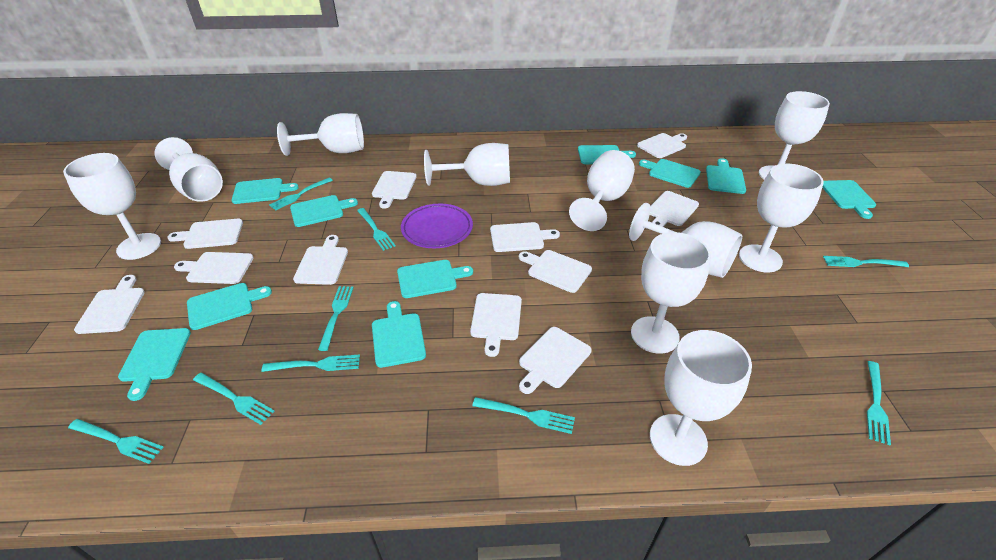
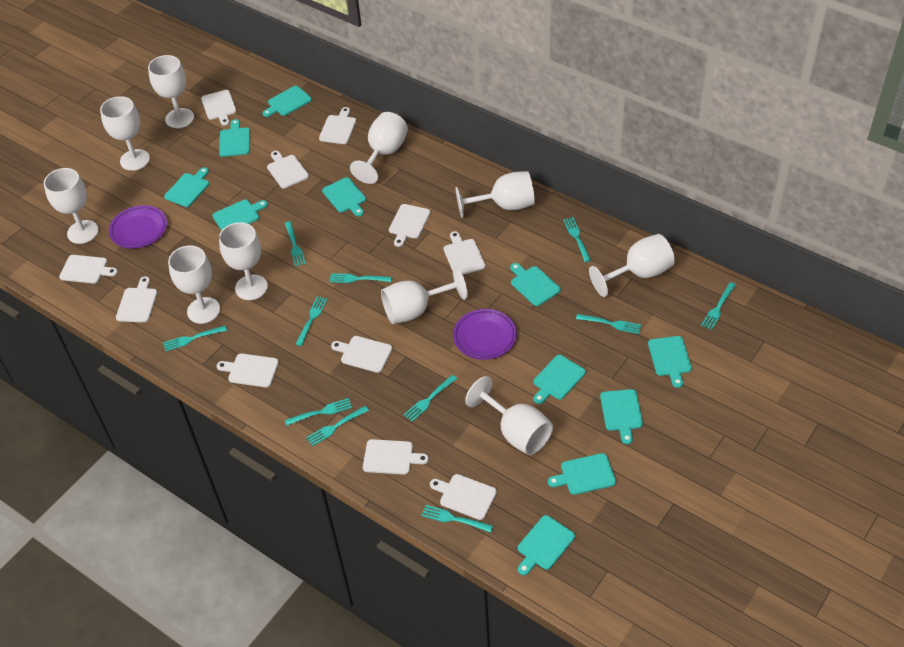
purple plate: 1 -> 2
turquoise cutting board: 10 -> 11
turquoise fork: 9 -> 11

